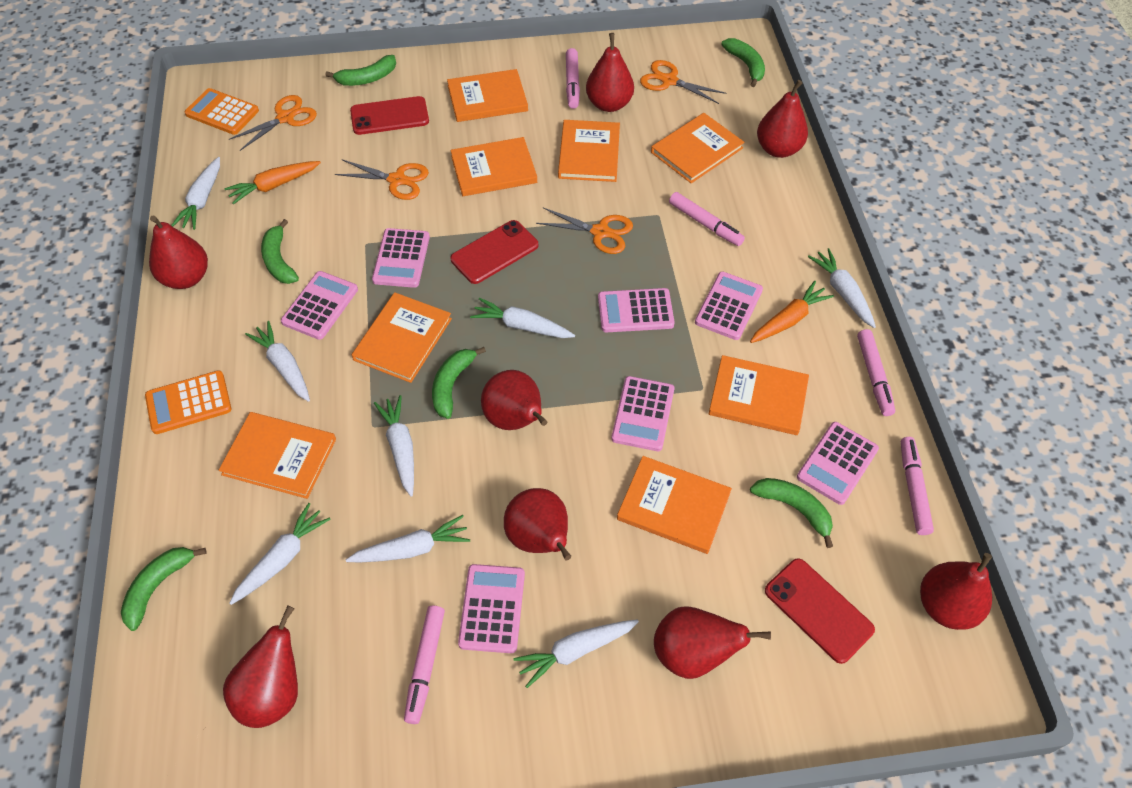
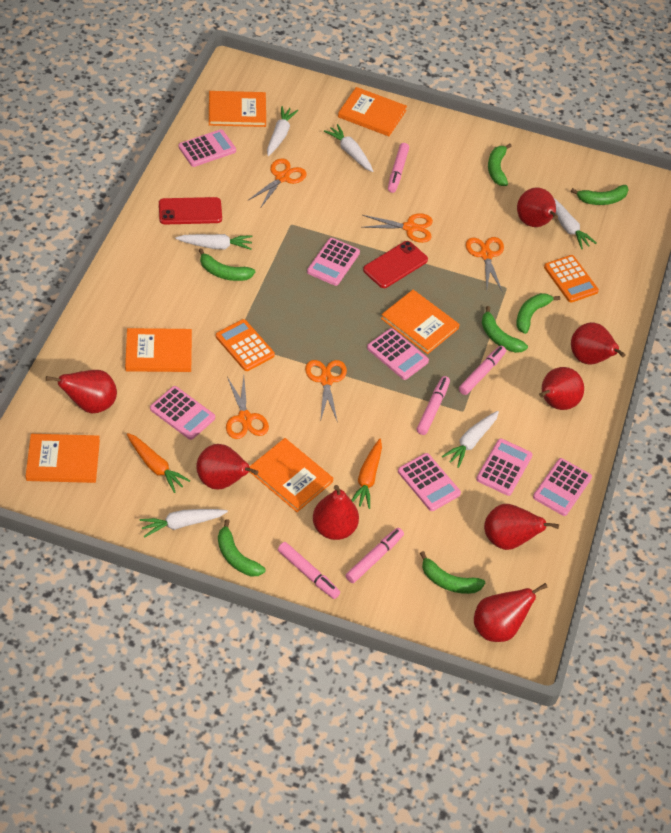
green banana: 6 -> 7
orange book: 8 -> 6
orange scissors: 4 -> 5
red phone: 3 -> 2
white carrot: 8 -> 6

